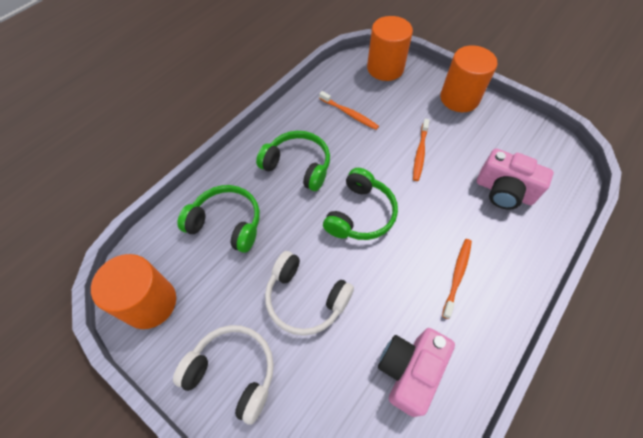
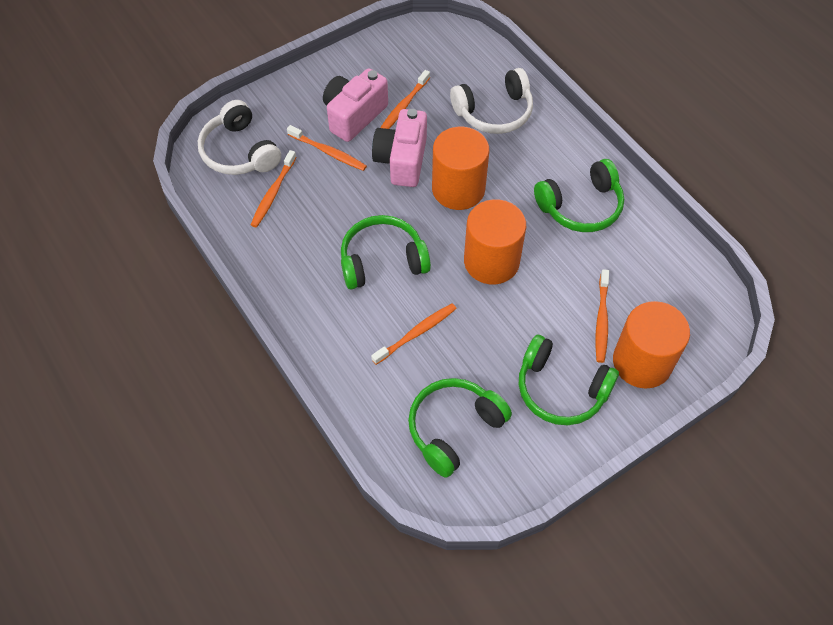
green headphones: 3 -> 4
orange toothbrush: 3 -> 5

